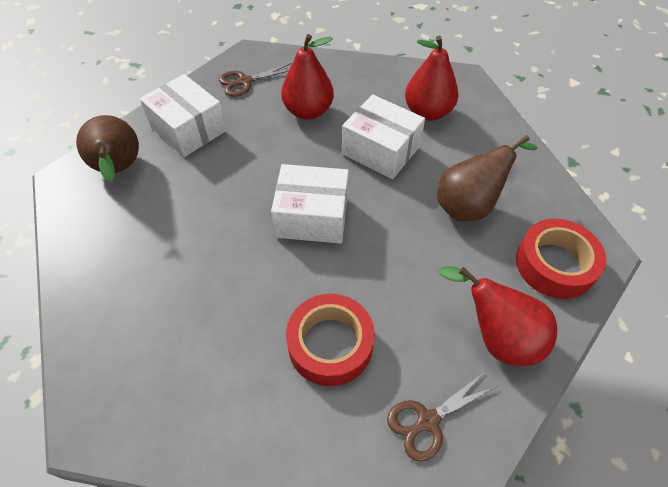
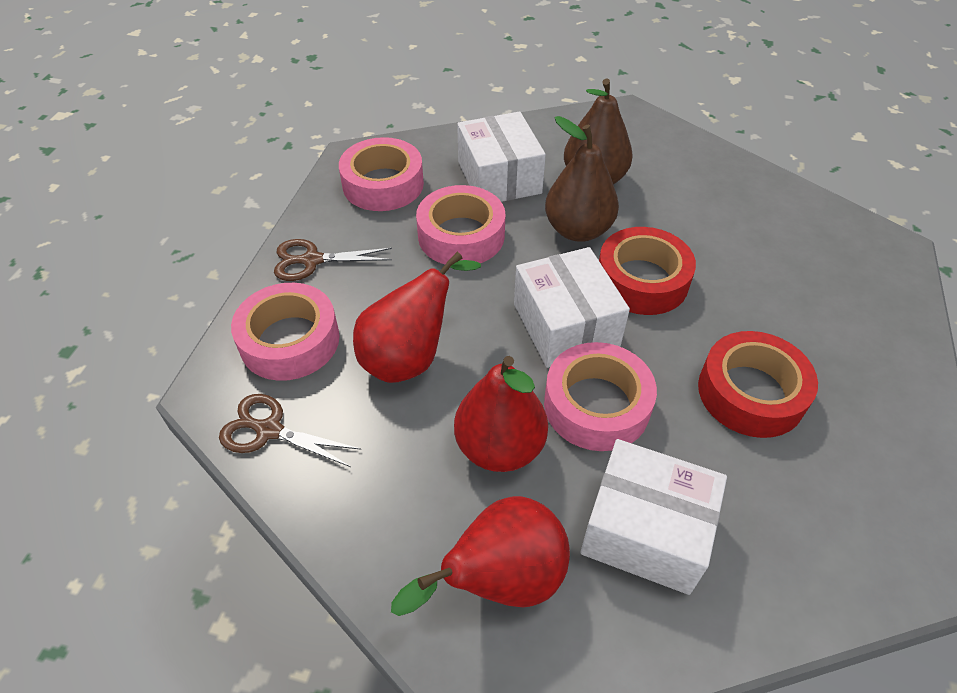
pink tape: 0 -> 4

